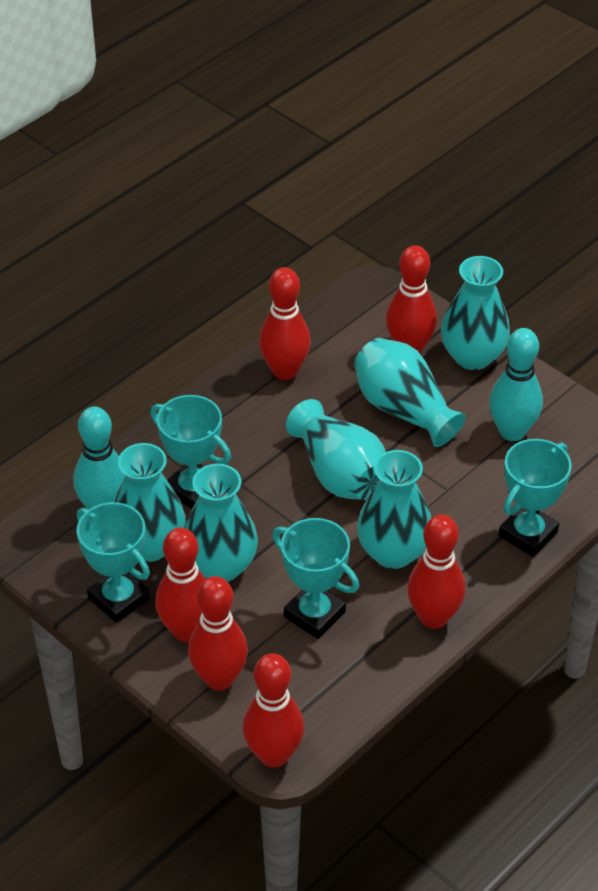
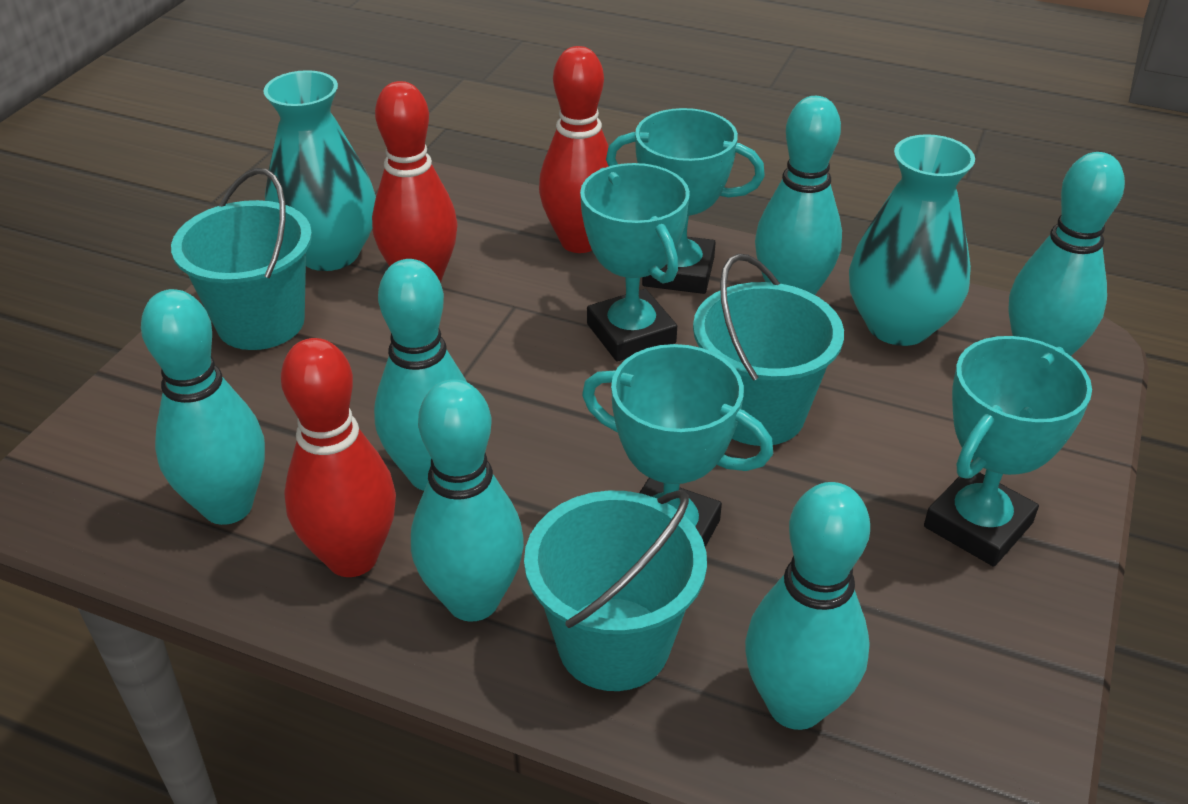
red bowling pin: 6 -> 3
turquoise bowling pin: 2 -> 6
turquoise bucket: 0 -> 3
turquoise vase: 6 -> 2

